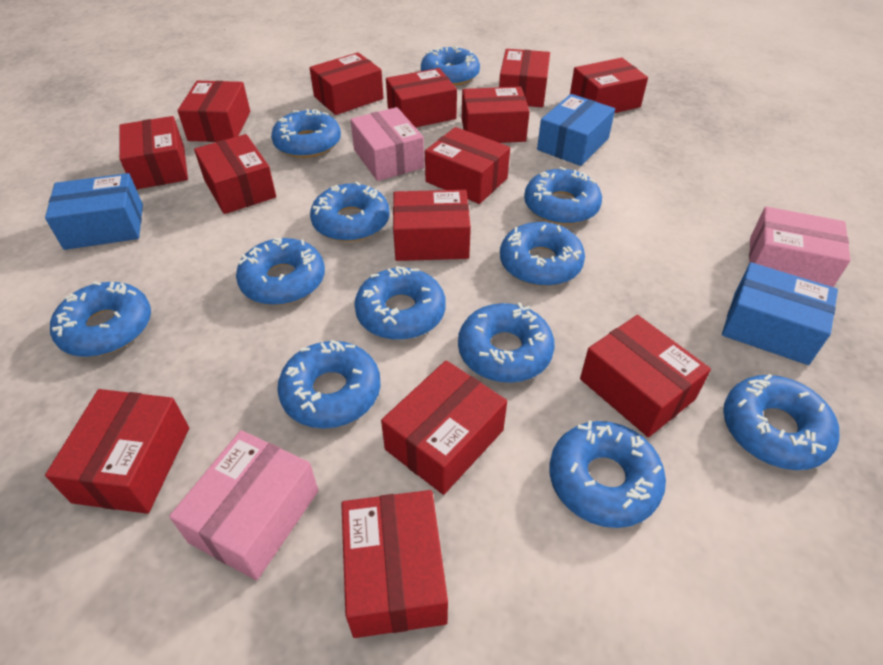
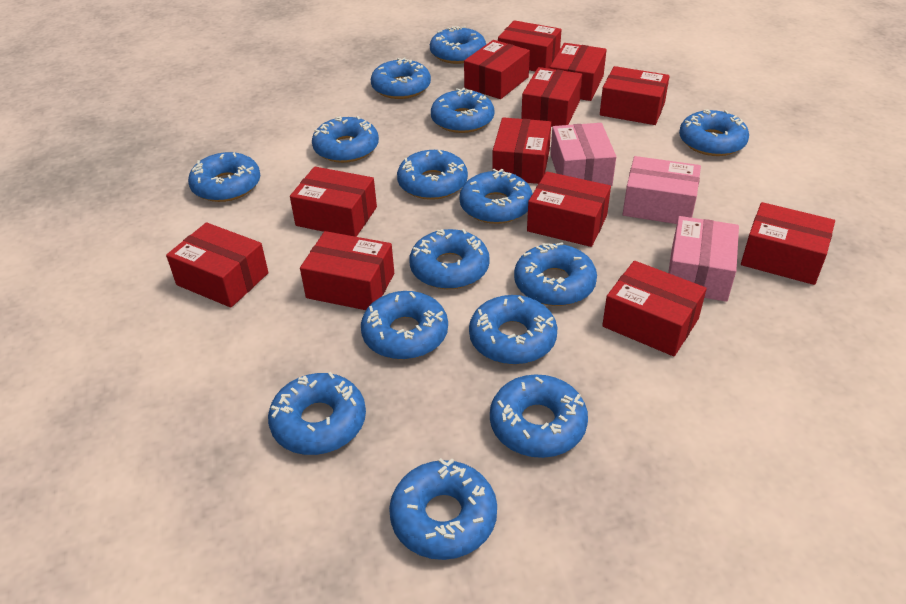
blue box: 3 -> 0
blue donut: 12 -> 15
red box: 14 -> 12

